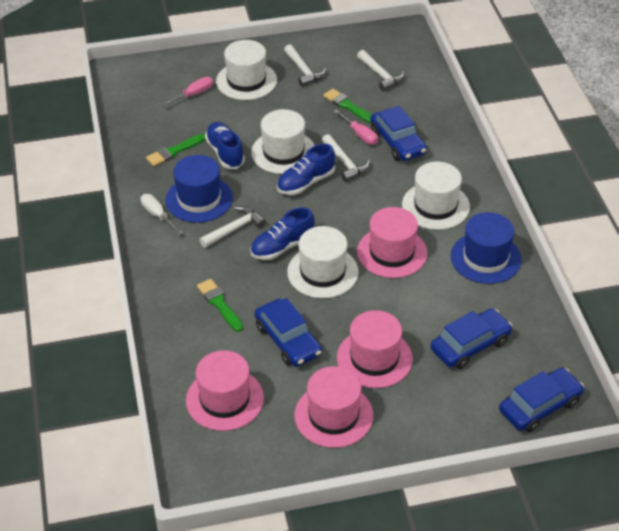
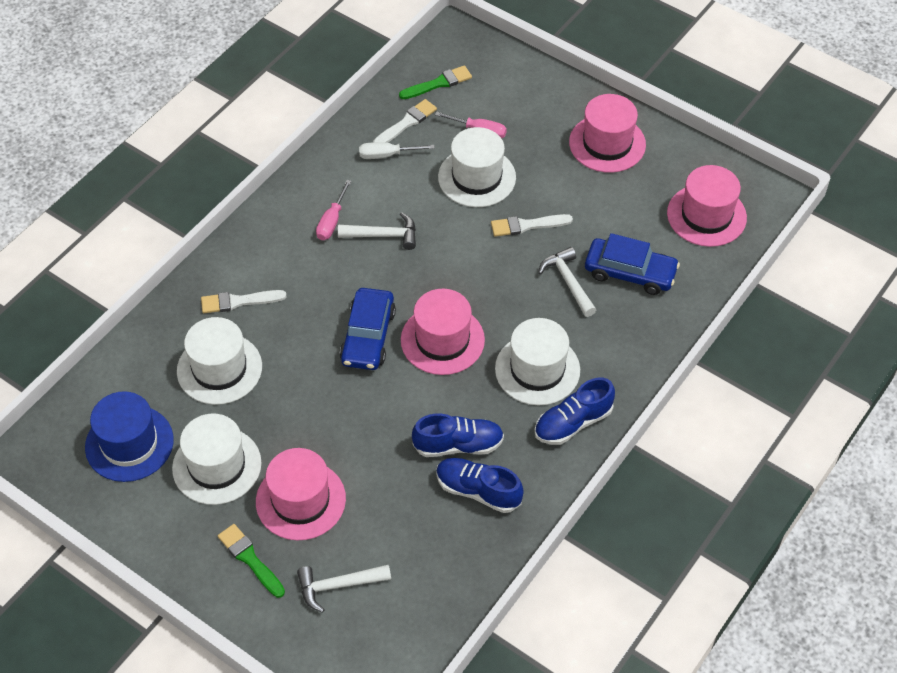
blue car: 4 -> 2
blue hat: 2 -> 1
green brush: 3 -> 2
white brush: 0 -> 3
white hammer: 4 -> 3

